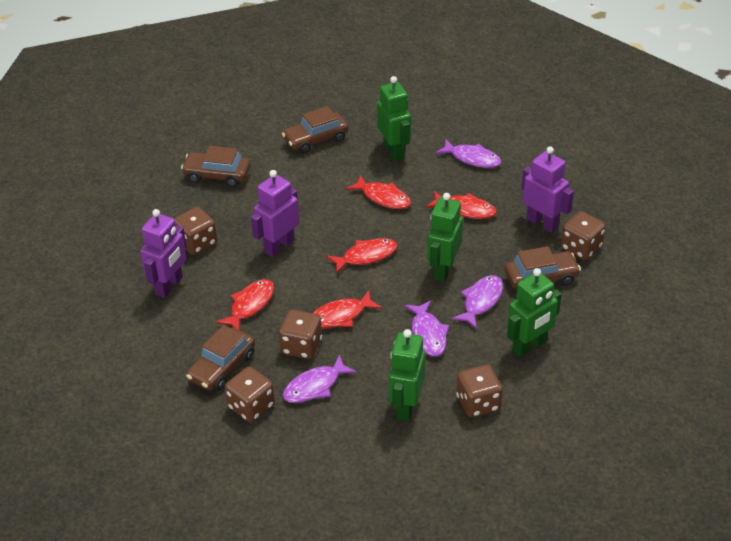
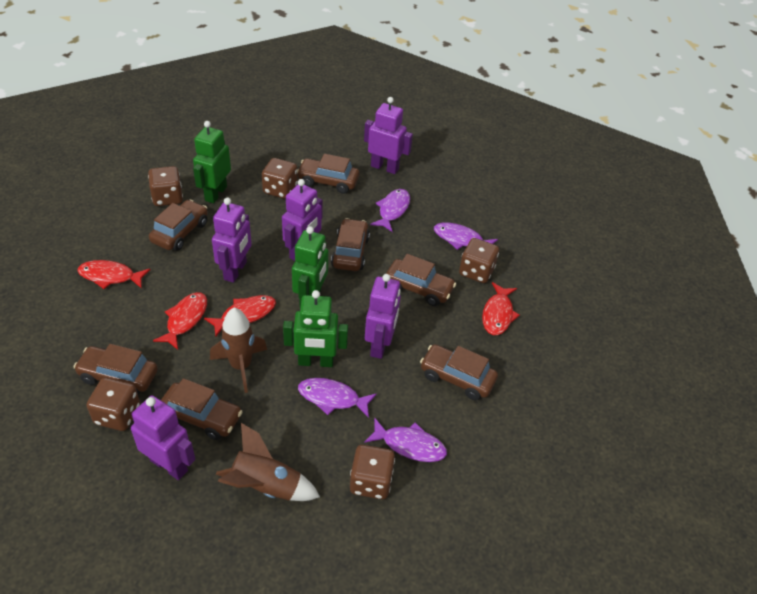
brown car: 4 -> 7
brown rocket: 0 -> 2
green robot: 4 -> 3
purple robot: 3 -> 5
red fish: 5 -> 4

